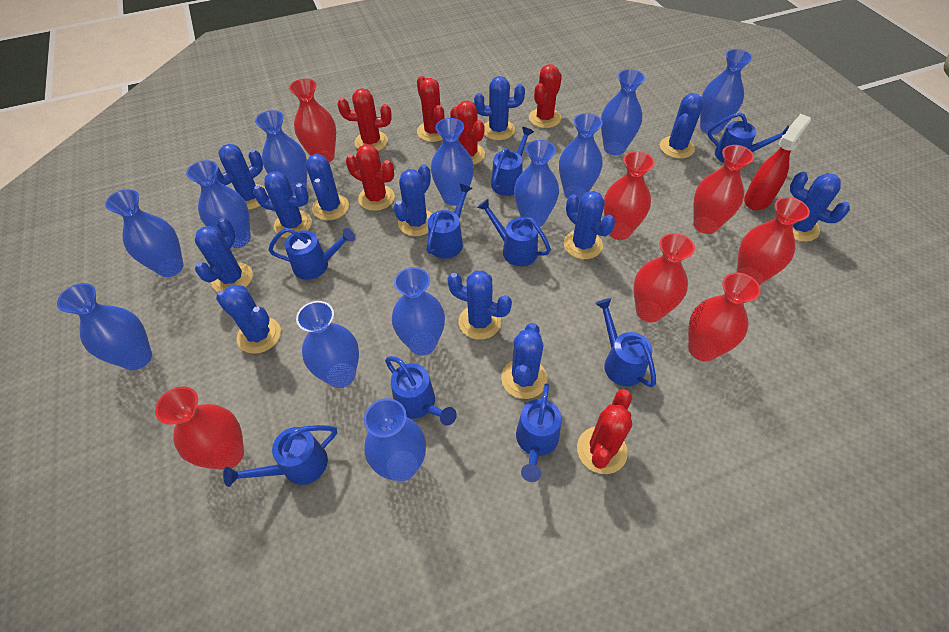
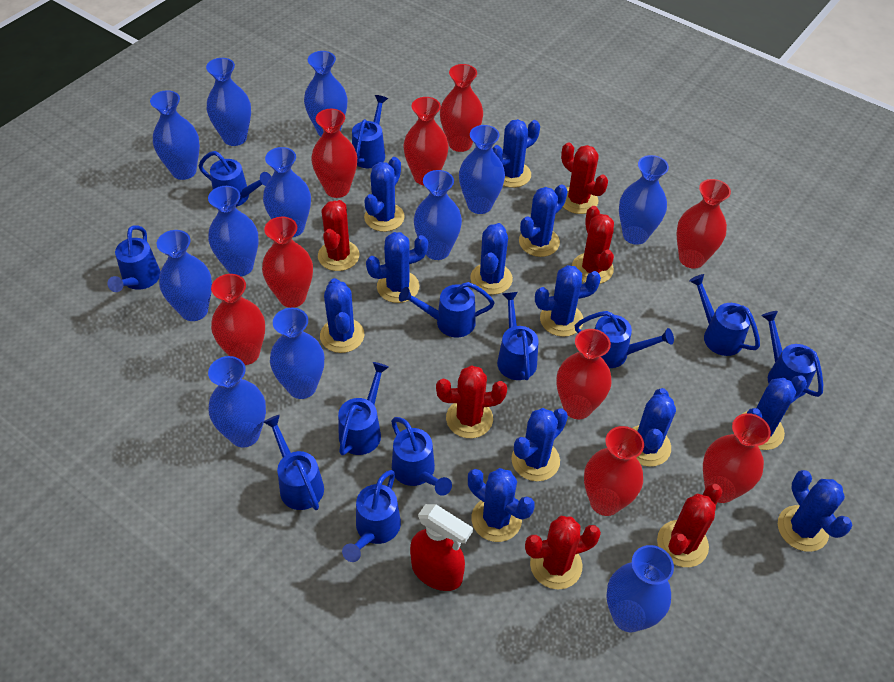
blue watering can: 9 -> 12
red vase: 7 -> 9

